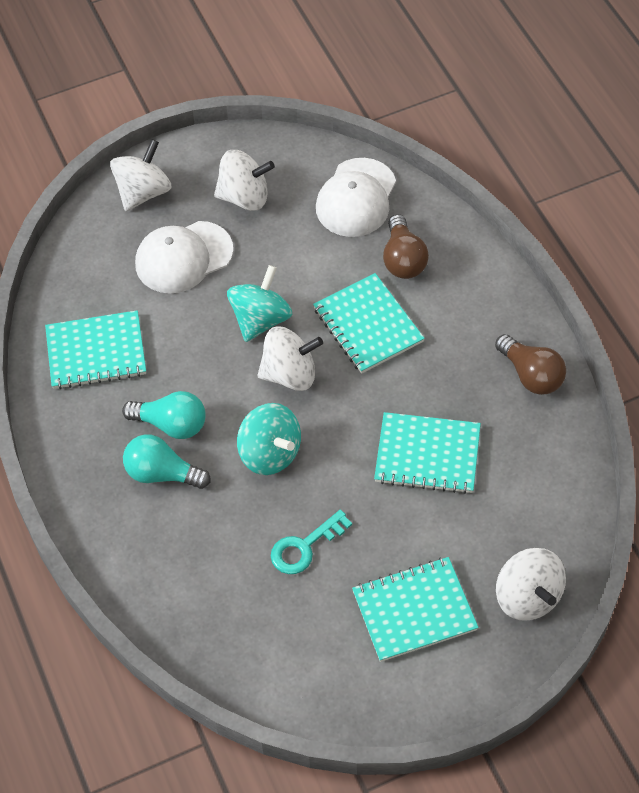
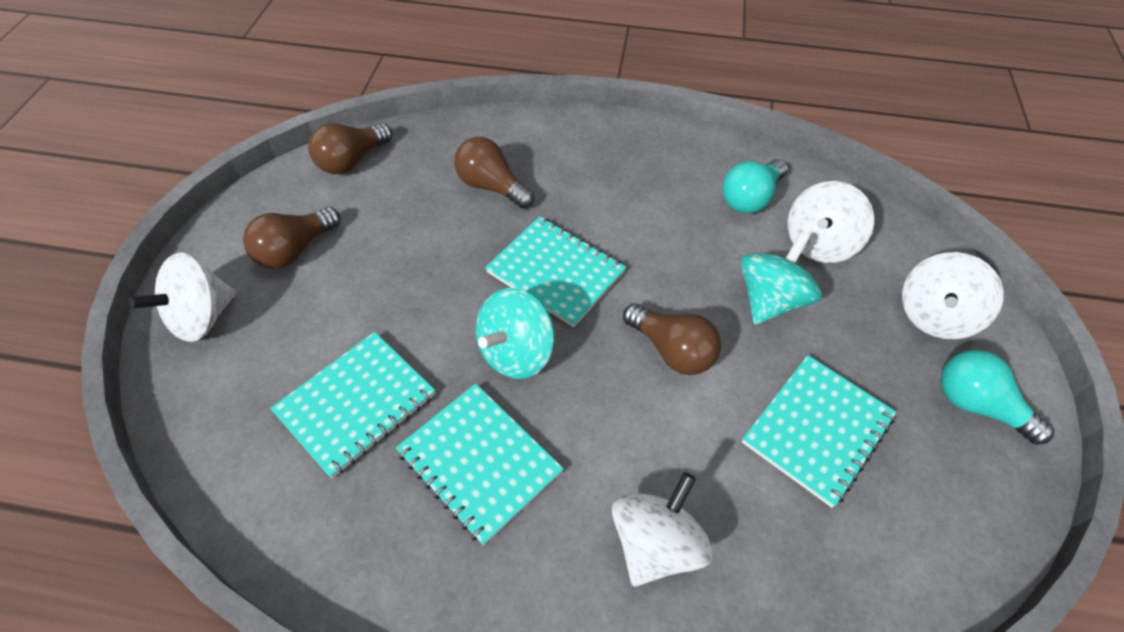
brown light bulb: 2 -> 4
turquoise key: 1 -> 0
white cap: 2 -> 0

